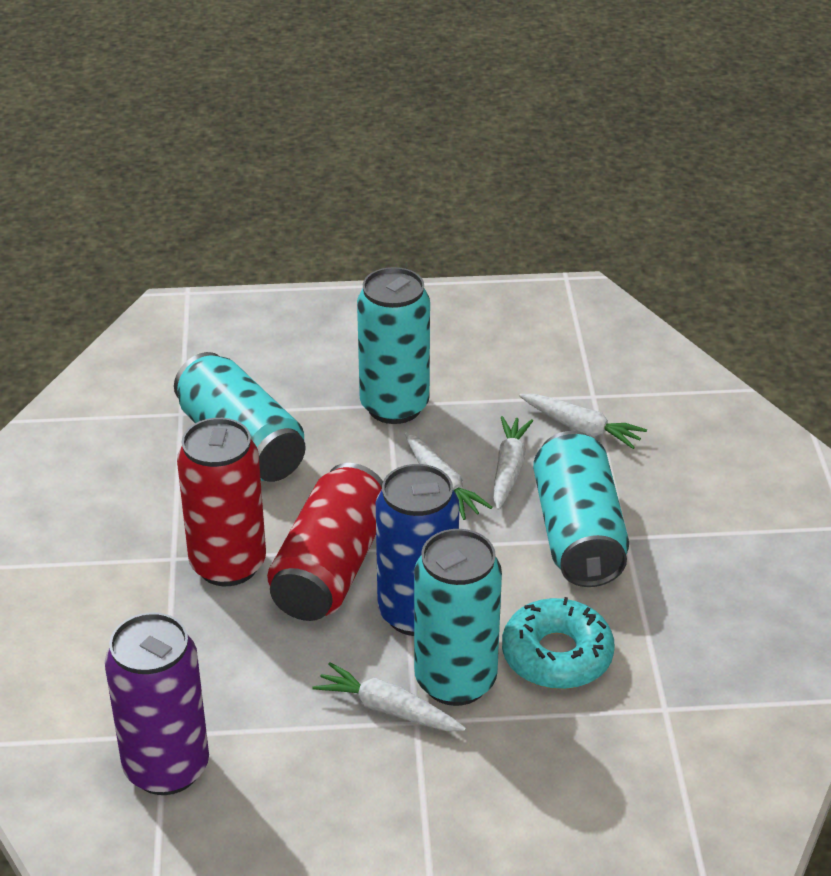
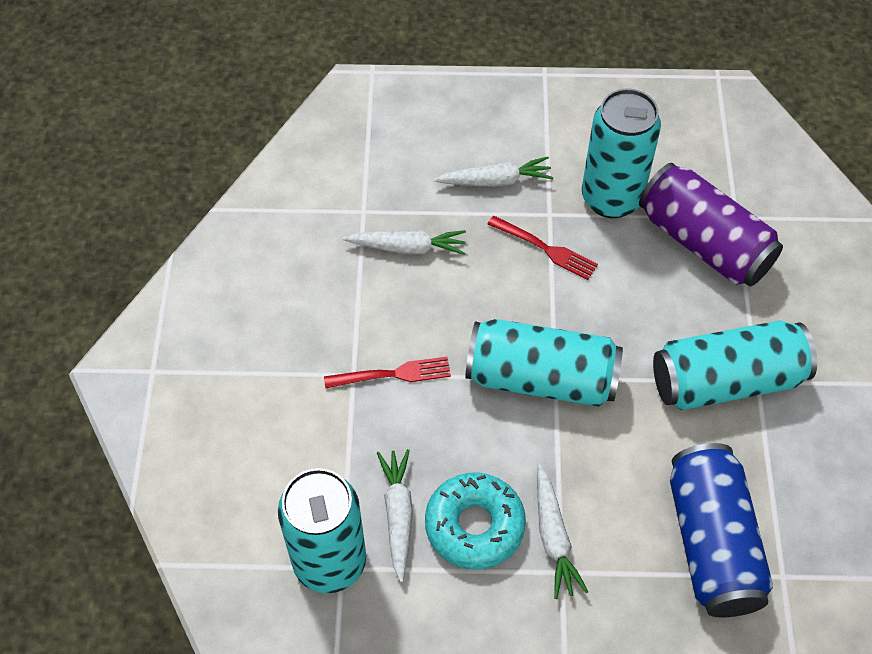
red can: 2 -> 0
red fork: 0 -> 2

